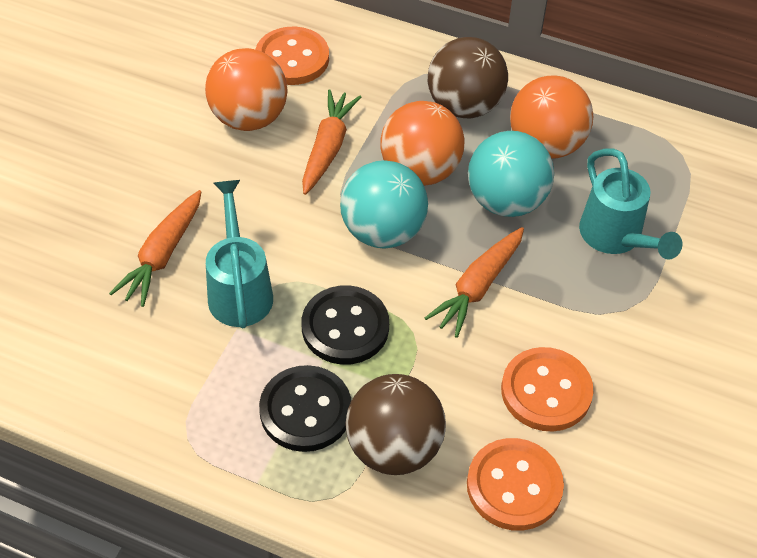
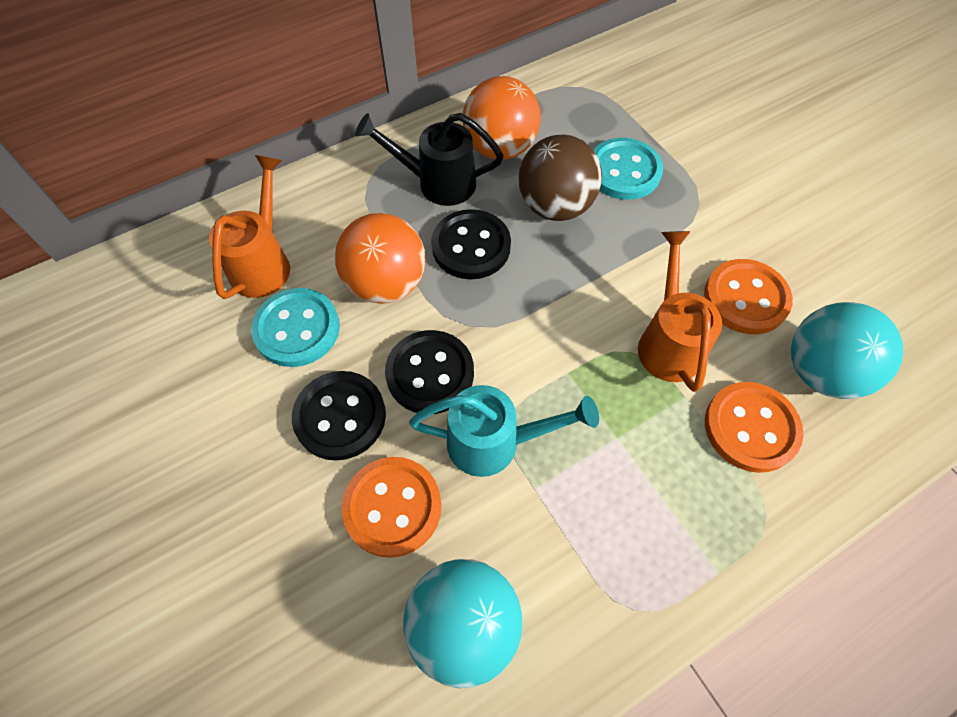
black button: 2 -> 3
black watering can: 0 -> 1
brown ball: 2 -> 1
orange ball: 3 -> 2
orange carrot: 3 -> 0
orange watering can: 0 -> 2
turquoise button: 0 -> 2
turquoise watering can: 2 -> 1

